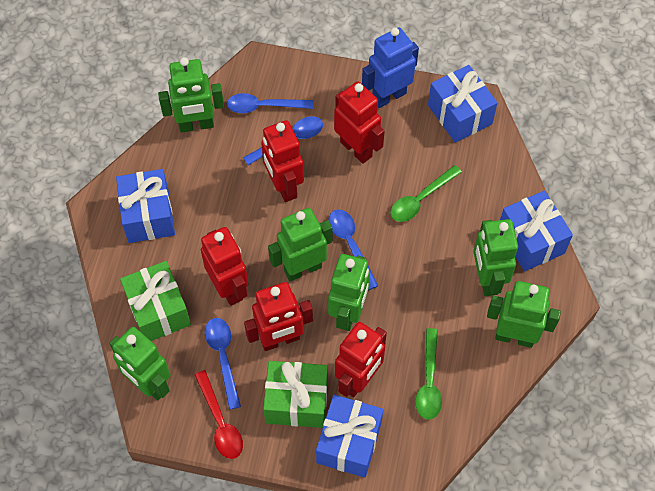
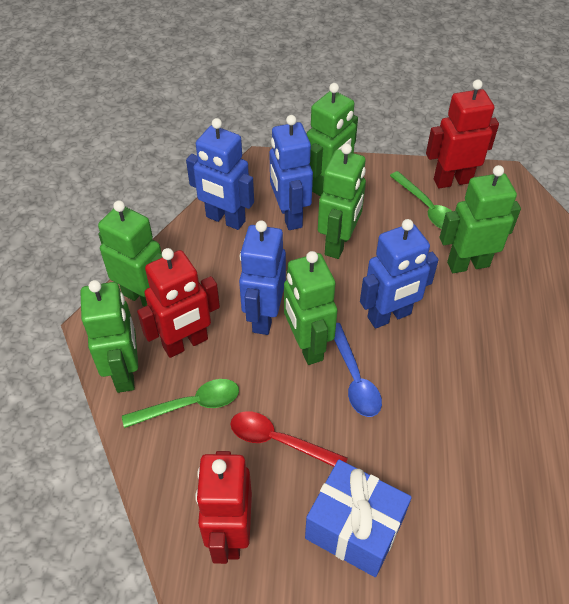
blue gift: 4 -> 1
blue robot: 1 -> 4
blue spoon: 4 -> 1
green gift: 2 -> 0
red robot: 5 -> 3

